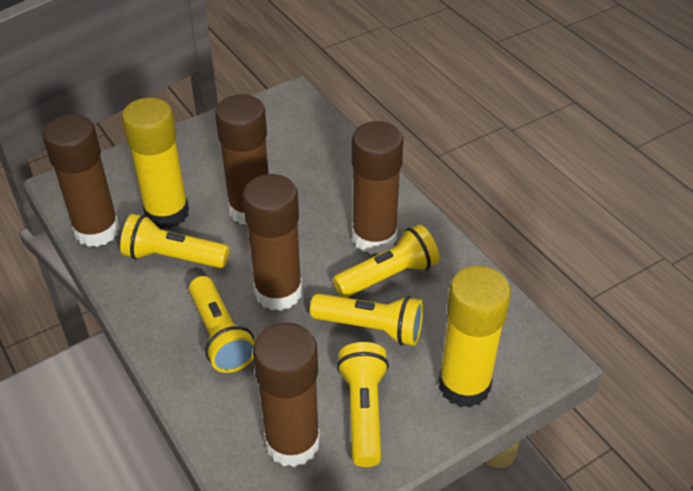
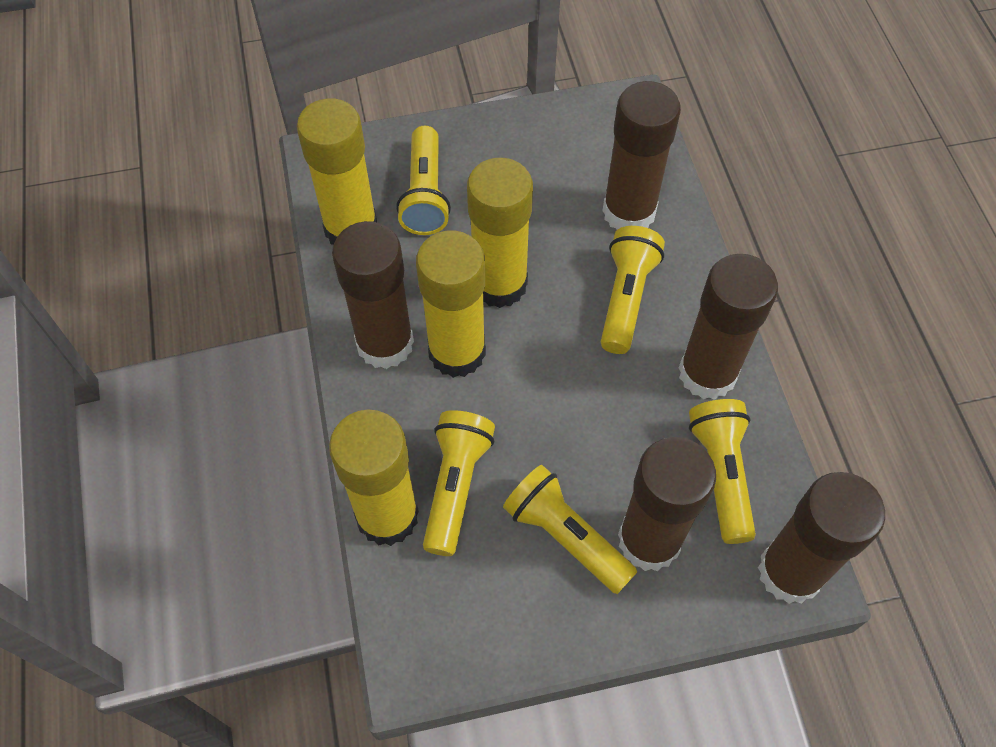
yellow glue stick: 2 -> 4

